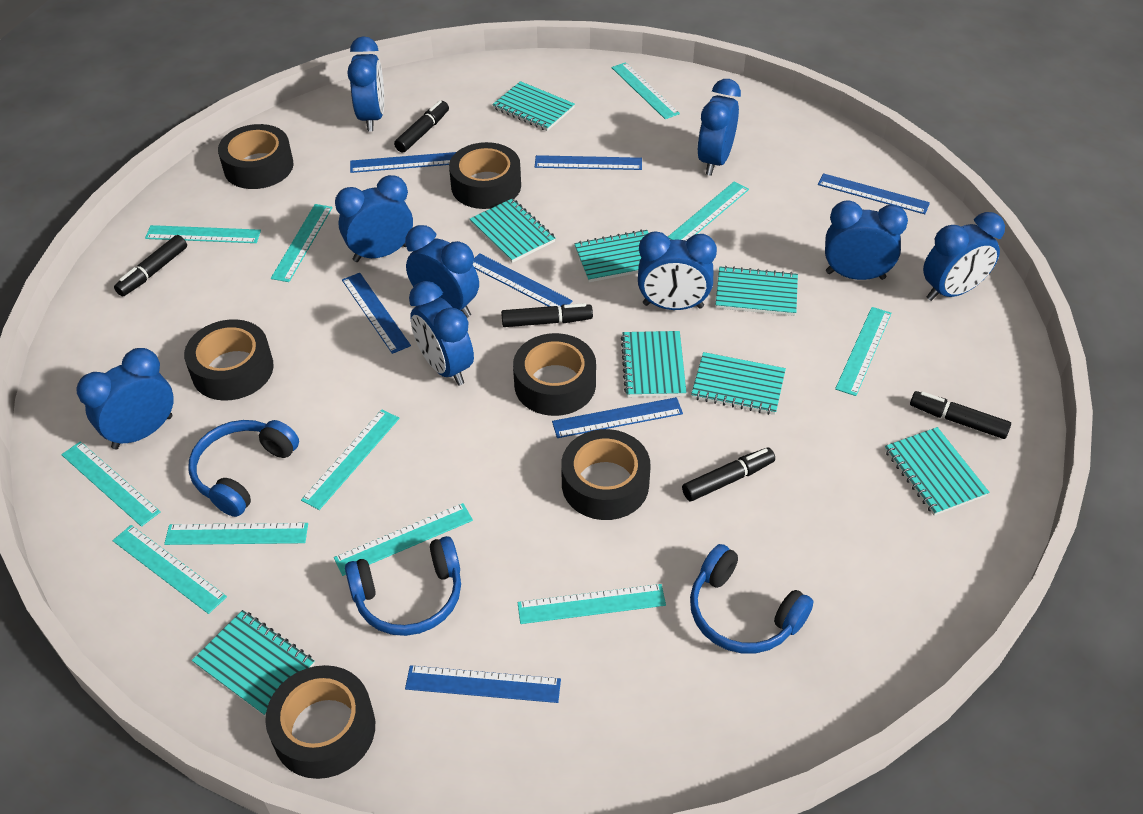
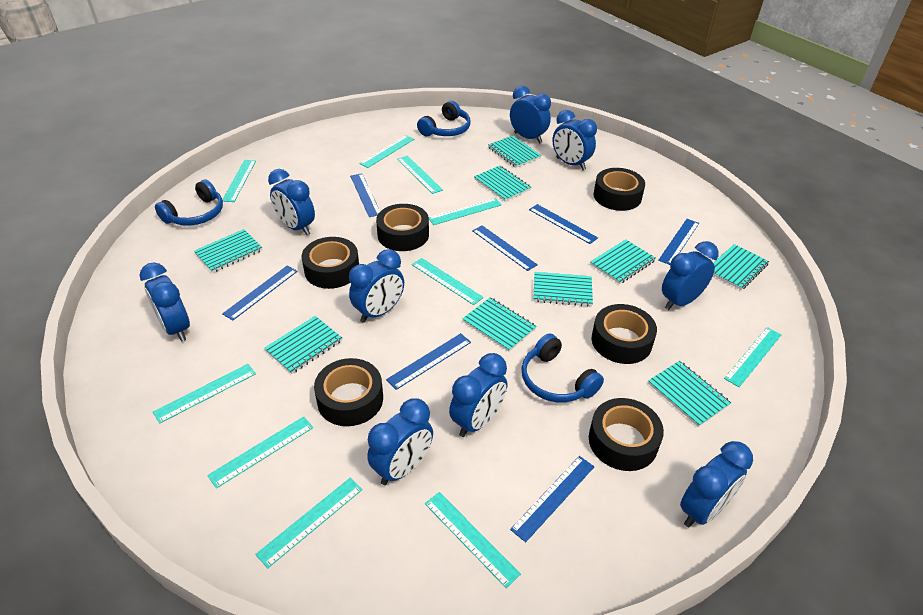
black marker: 5 -> 0
turquoise notebook: 8 -> 9
turquoise ruler: 11 -> 10

